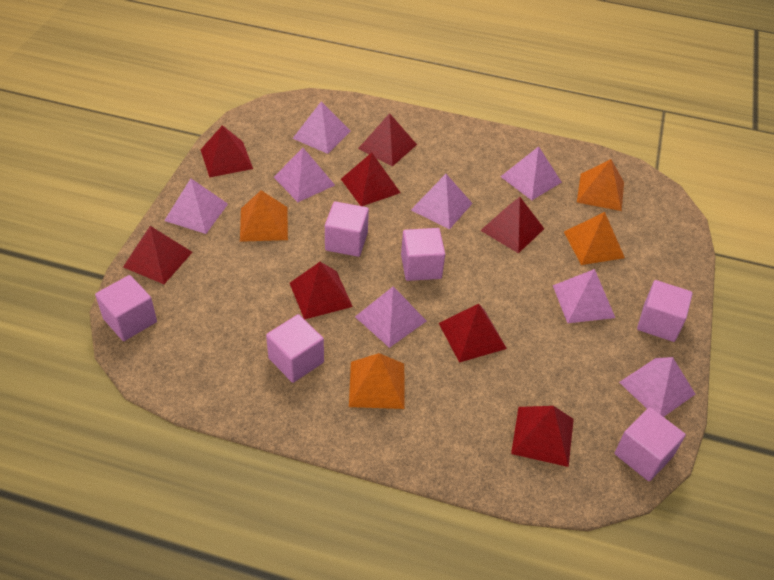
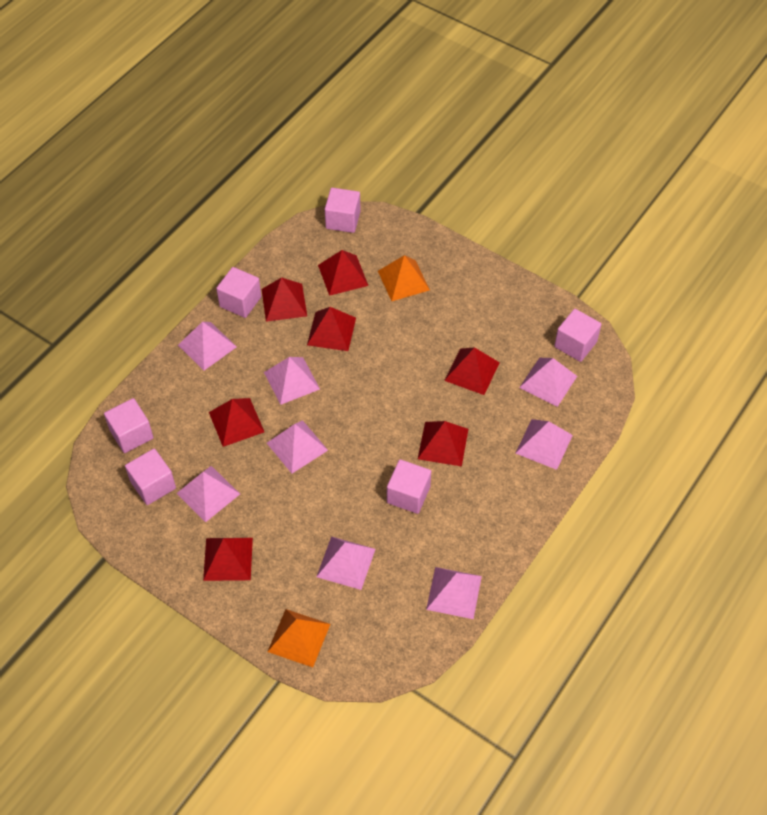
orange pyramid: 4 -> 2
red pyramid: 8 -> 7

